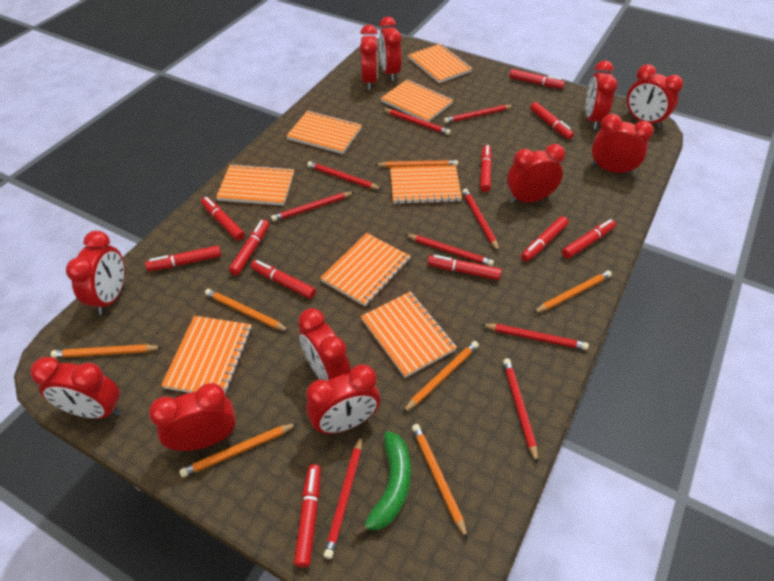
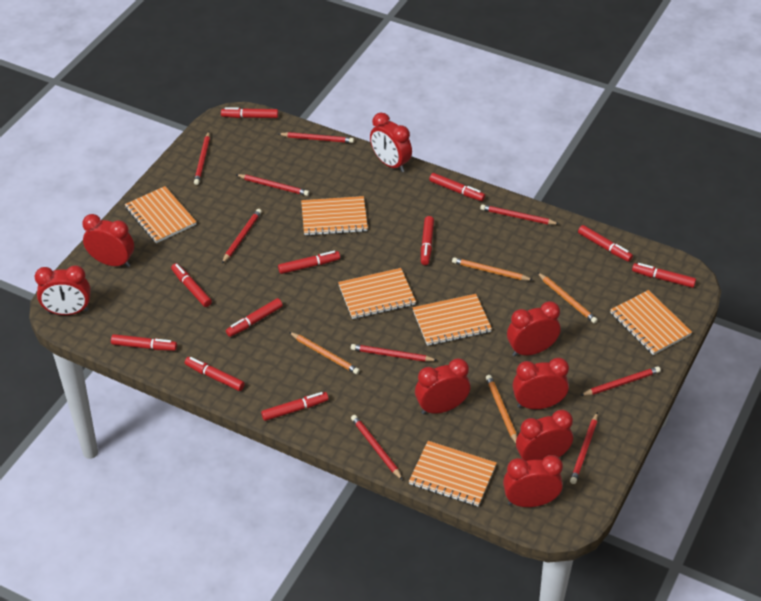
green banana: 1 -> 0
orange notebook: 8 -> 6
orange pencil: 7 -> 4
red clock: 11 -> 8

